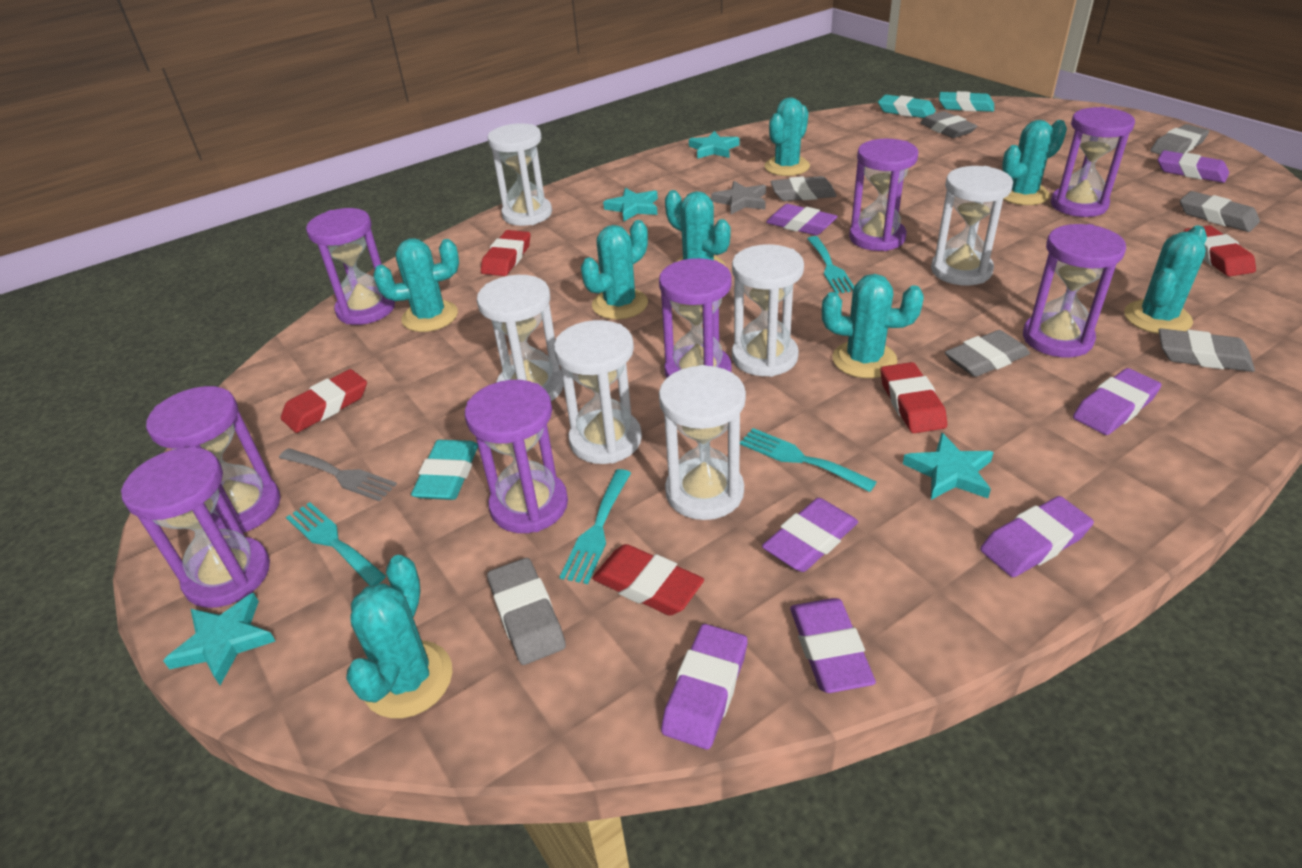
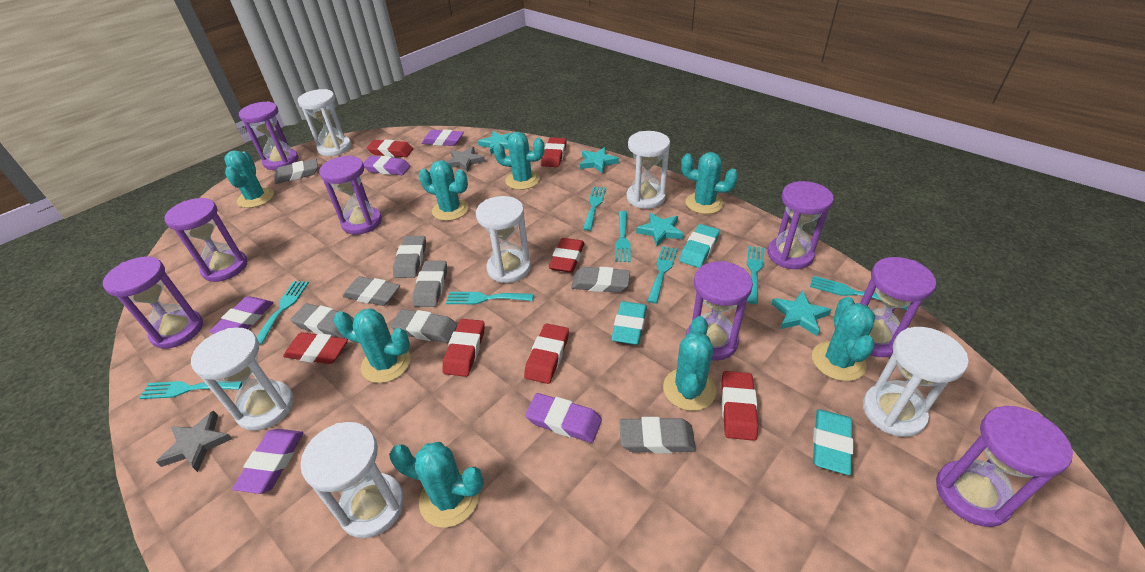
grey eraser: 7 -> 8
grey fork: 1 -> 0
grey star: 1 -> 2
purple eraser: 7 -> 5
red eraser: 5 -> 7
turquoise fork: 4 -> 8

